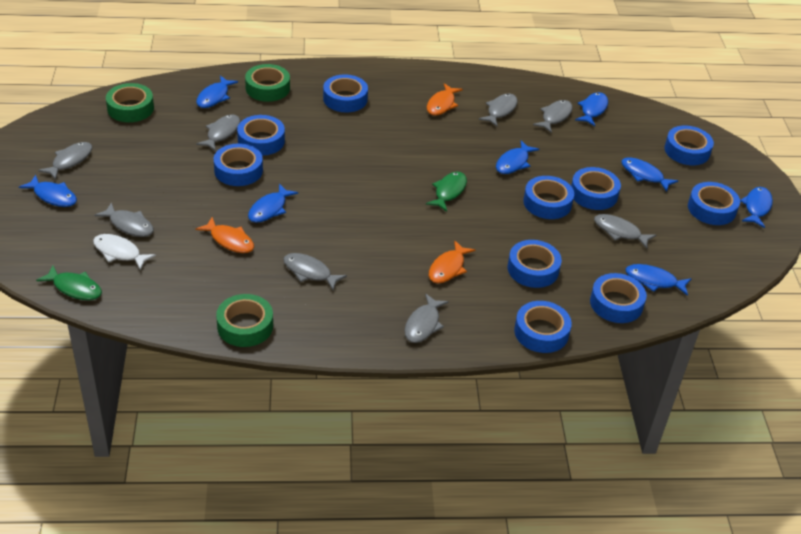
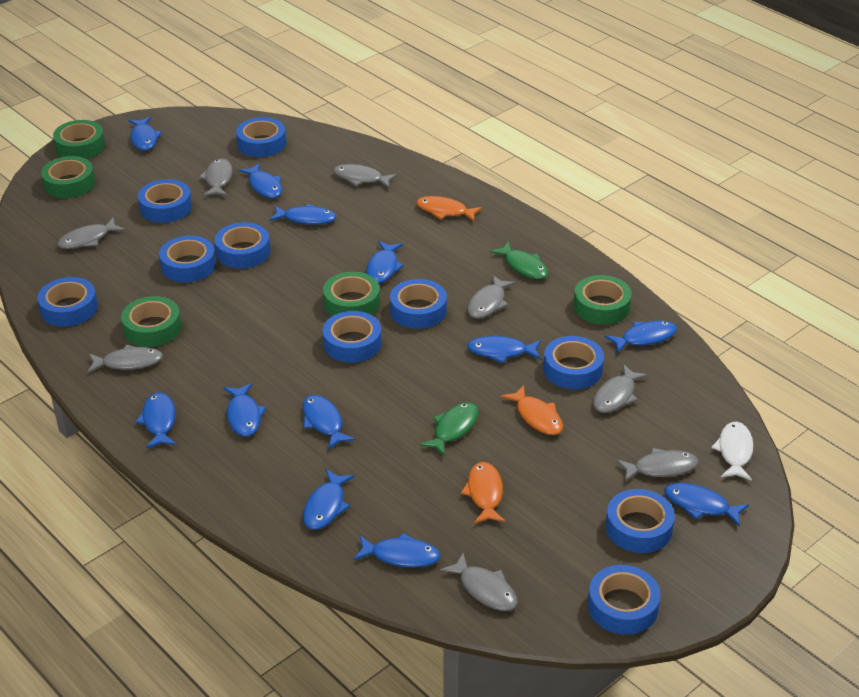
blue fish: 8 -> 12
green tape: 3 -> 5

